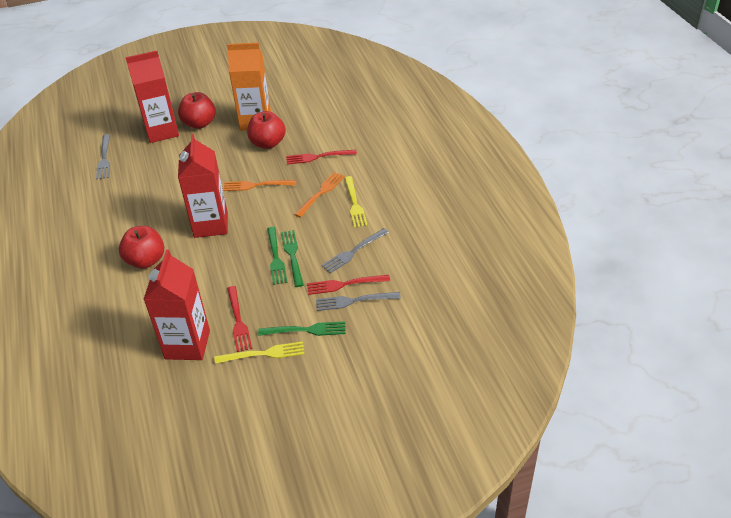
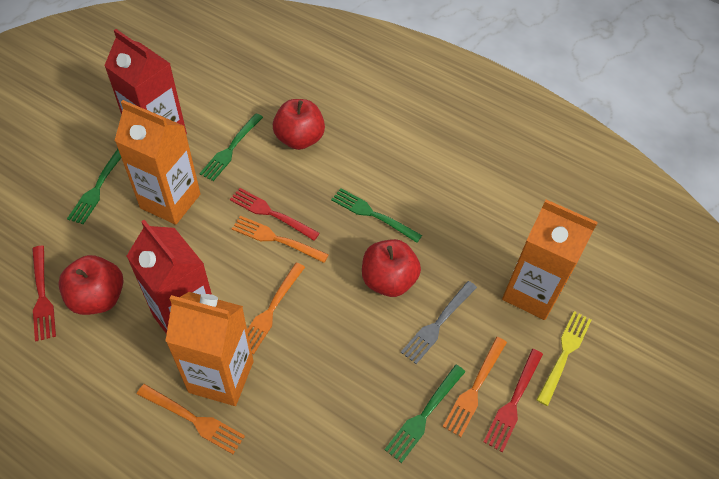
green fork: 3 -> 4
grey fork: 3 -> 1
orange carton: 1 -> 3
orange fork: 2 -> 4
red carton: 3 -> 2
yellow fork: 2 -> 1

